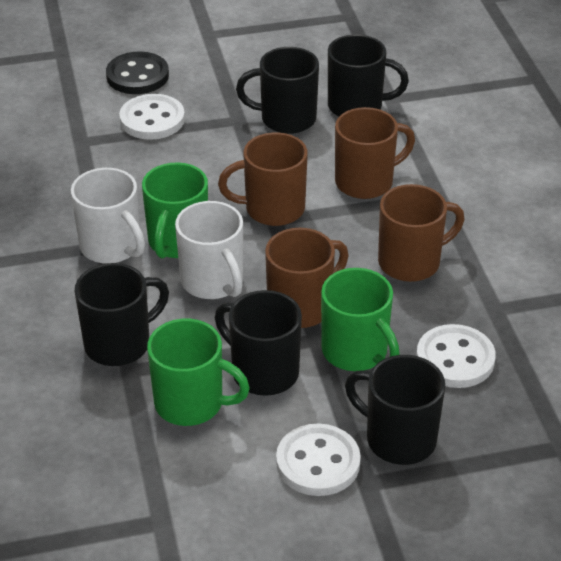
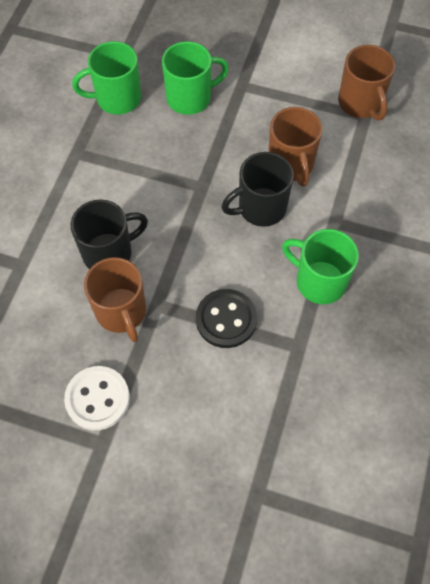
black mug: 5 -> 2
brown mug: 4 -> 3
white button: 3 -> 1
white mug: 2 -> 0

